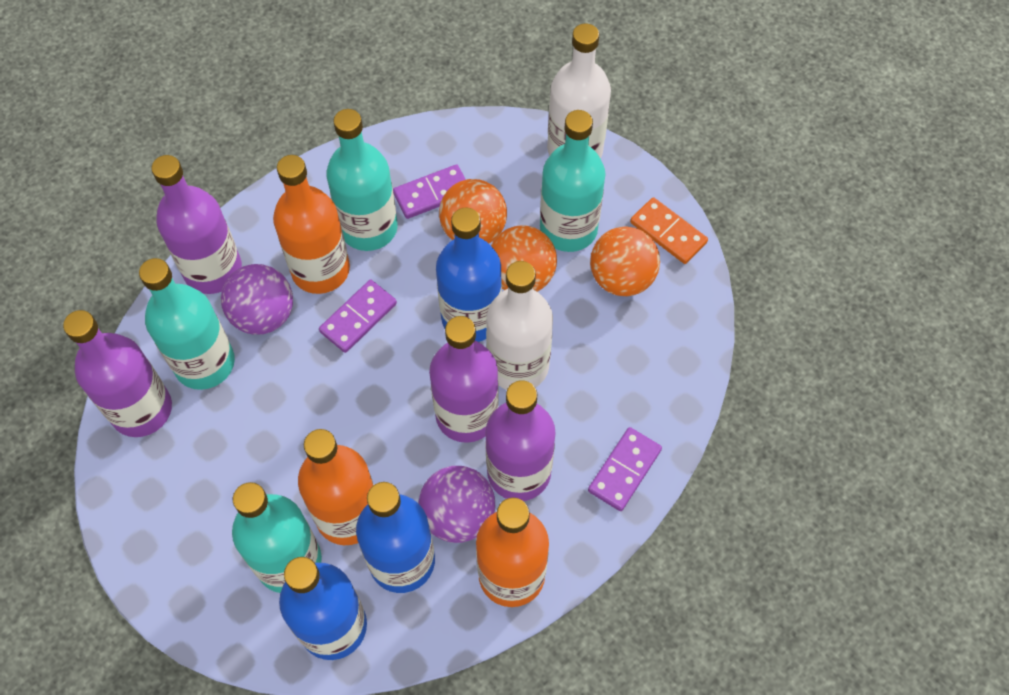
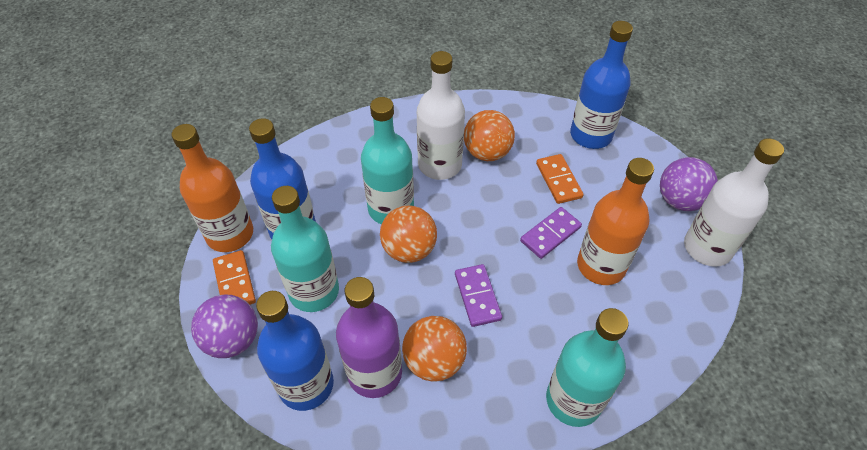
orange bottle: 3 -> 2
orange domino: 1 -> 2
purple bottle: 4 -> 1
purple domino: 3 -> 2
turquoise bottle: 4 -> 3

